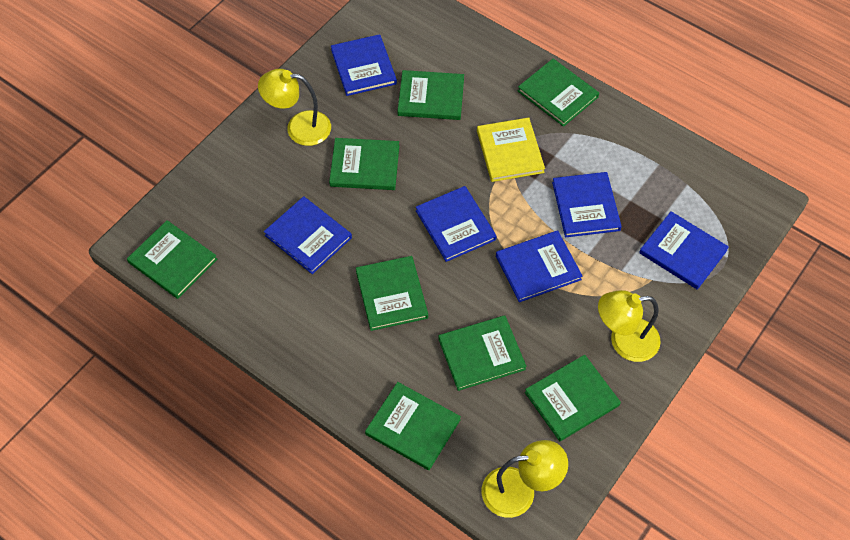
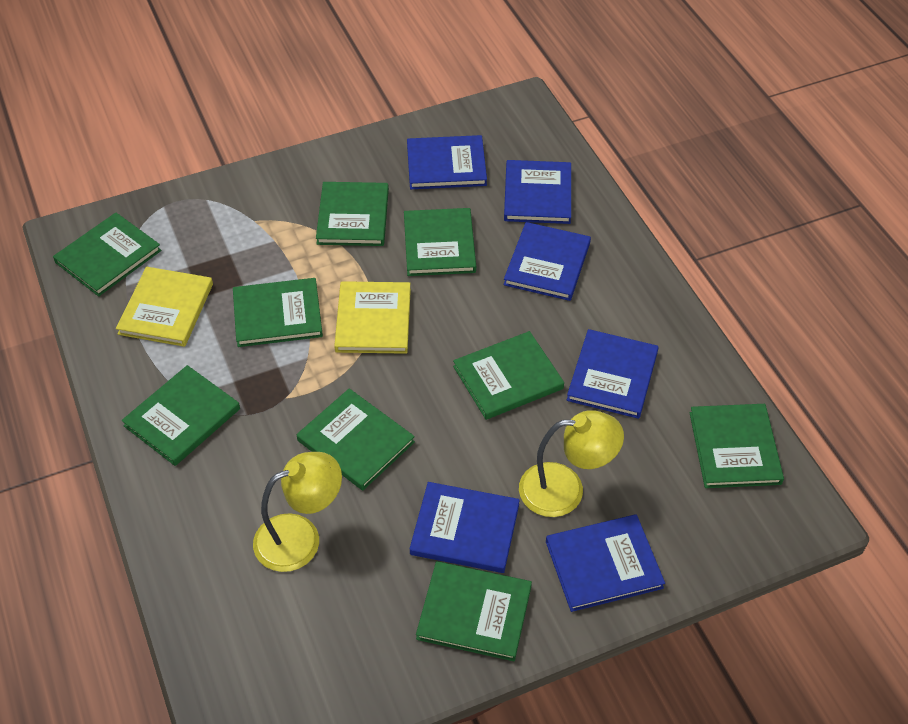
green book: 8 -> 9
yellow book: 1 -> 2
yellow lamp: 3 -> 2

